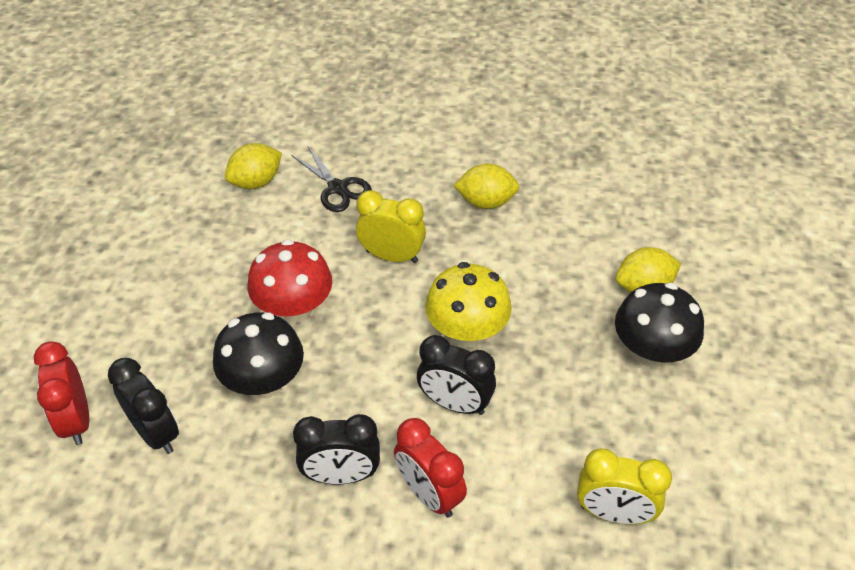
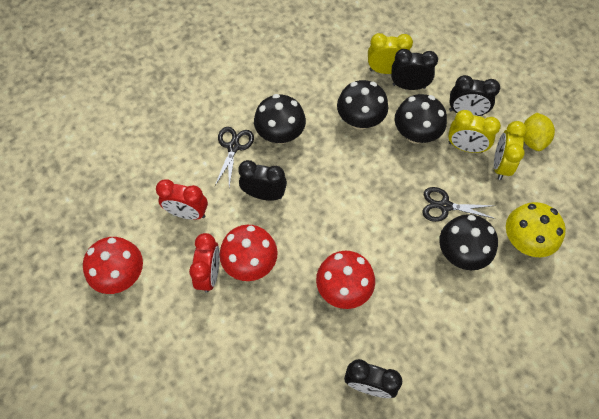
black clock: 3 -> 4
black mushroom: 2 -> 4
black scissors: 1 -> 2
red mushroom: 1 -> 3
yellow clock: 2 -> 3
yellow lemon: 3 -> 1

